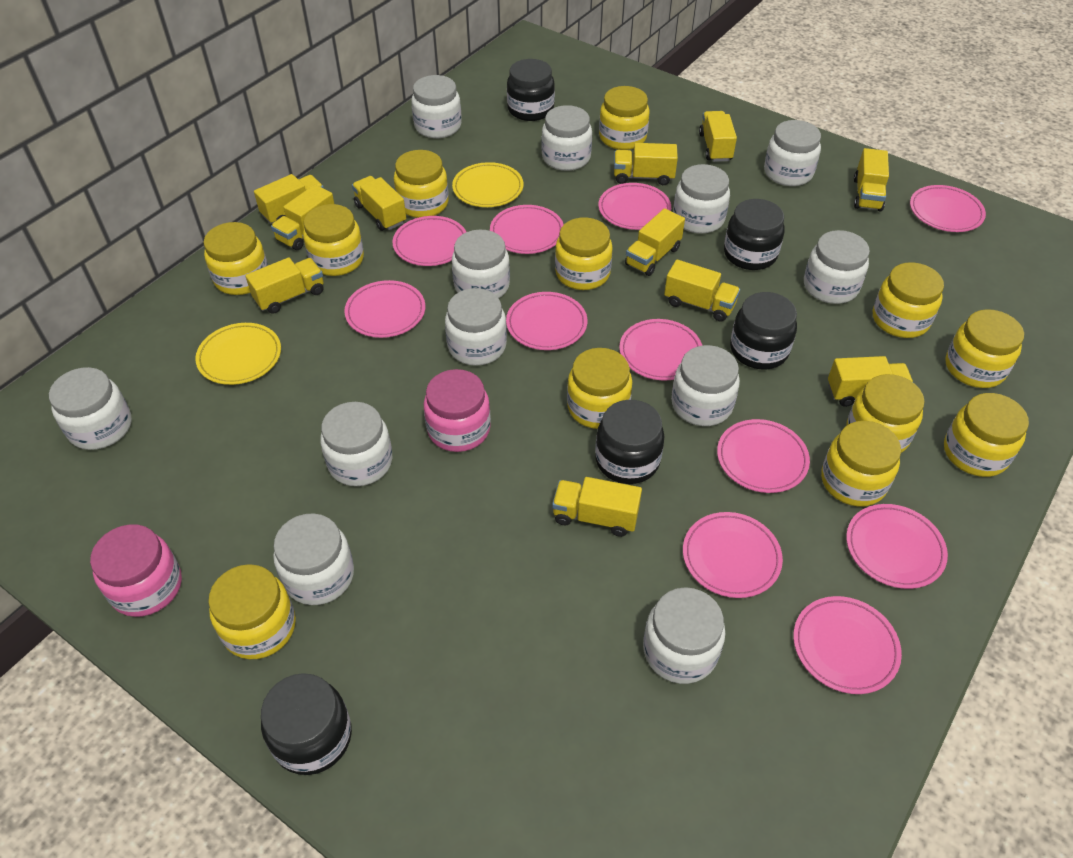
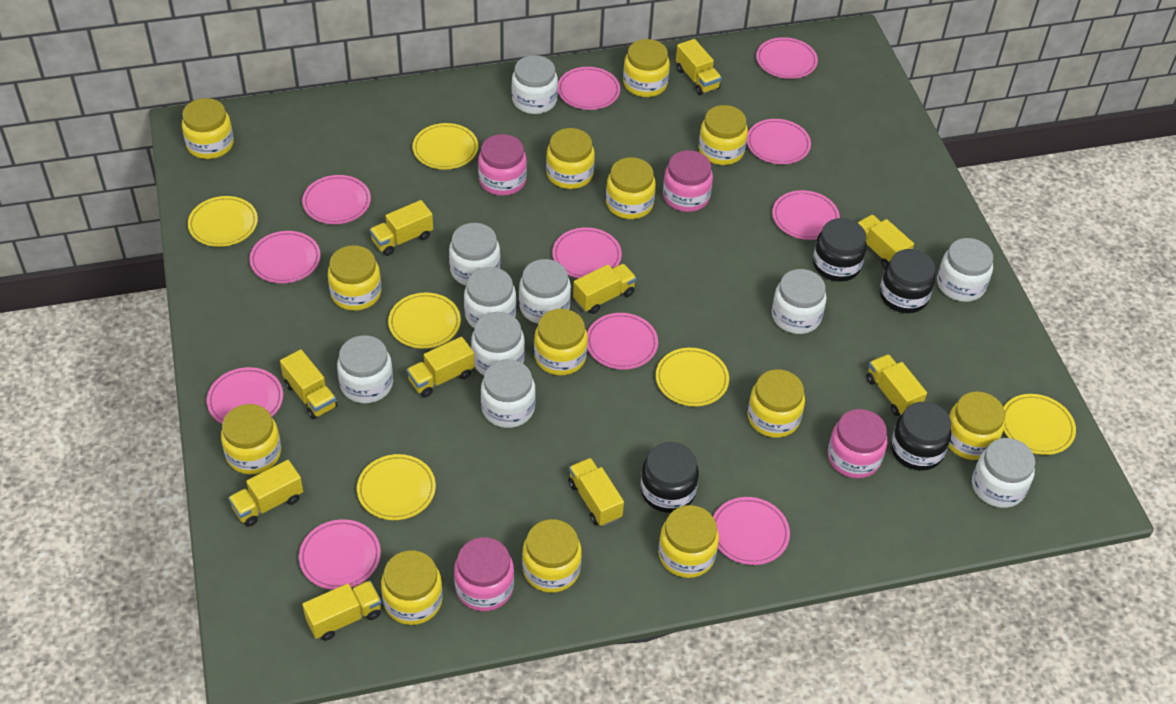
black jar: 5 -> 4
pink jar: 2 -> 4
white jar: 12 -> 10
yellow jar: 12 -> 13
yellow plate: 2 -> 6
yellow truck: 11 -> 10

